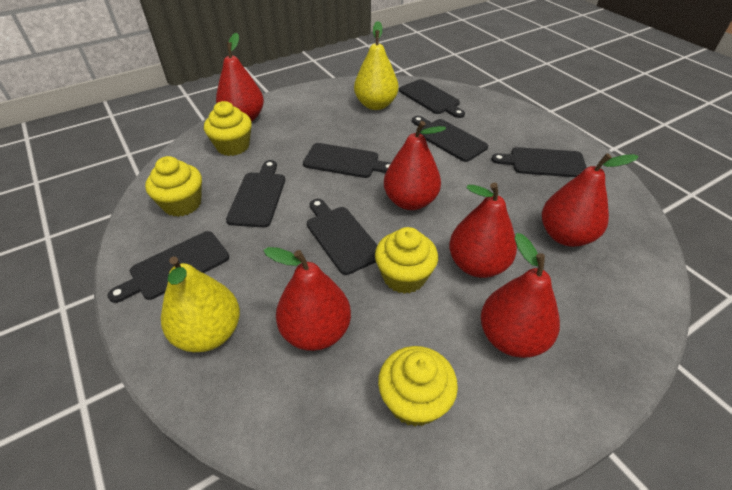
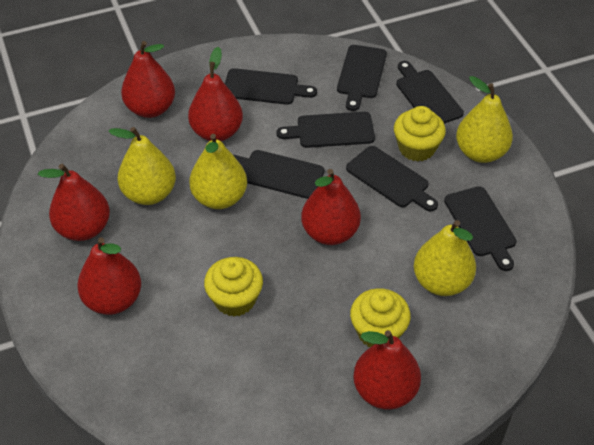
yellow cupcake: 4 -> 3
yellow pear: 2 -> 4

